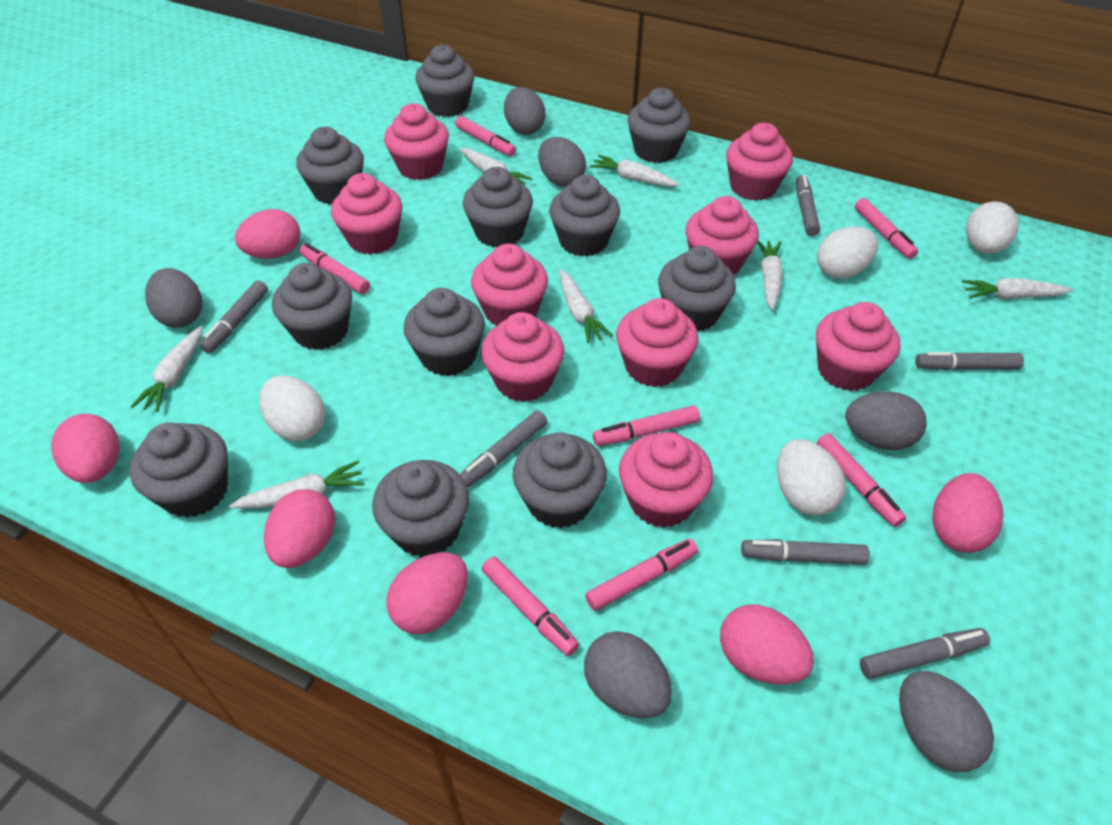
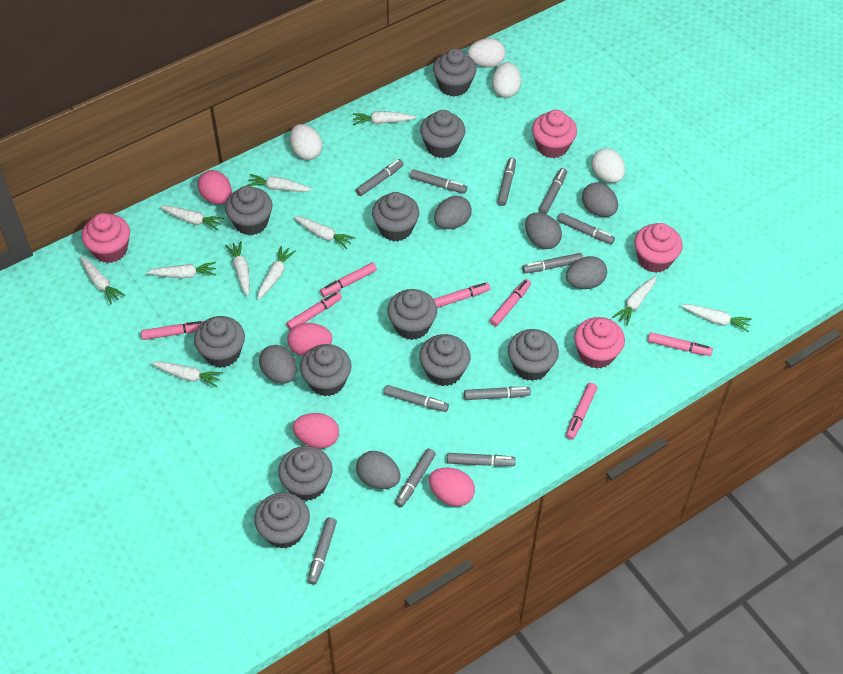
grey marker: 6 -> 11
pink cupcake: 9 -> 4
pink egg: 6 -> 4
white carrot: 7 -> 11

